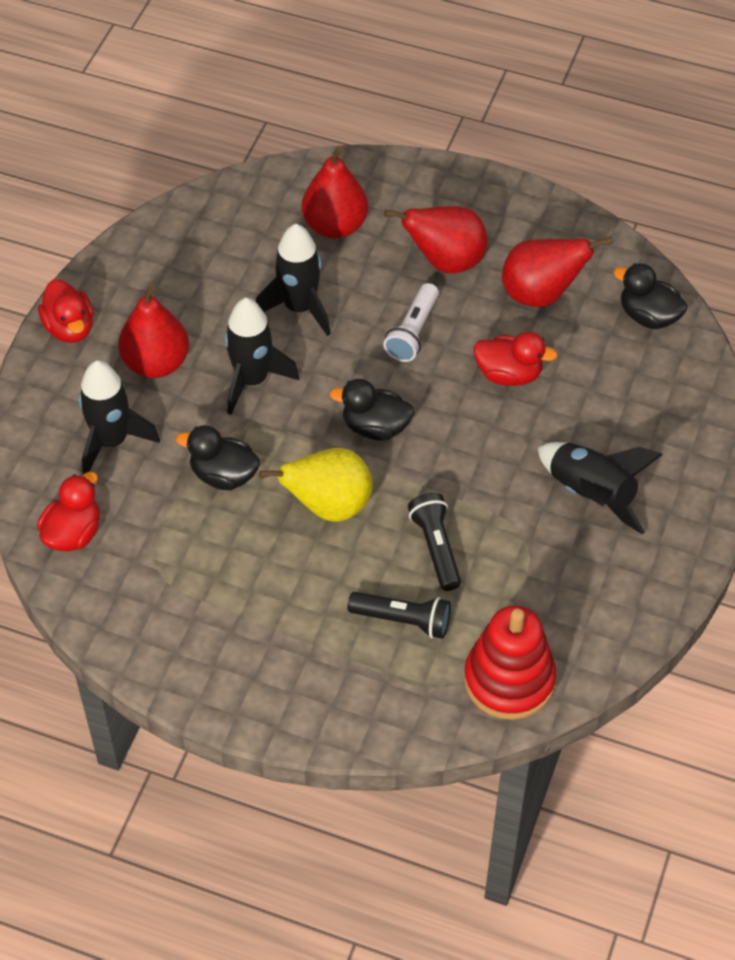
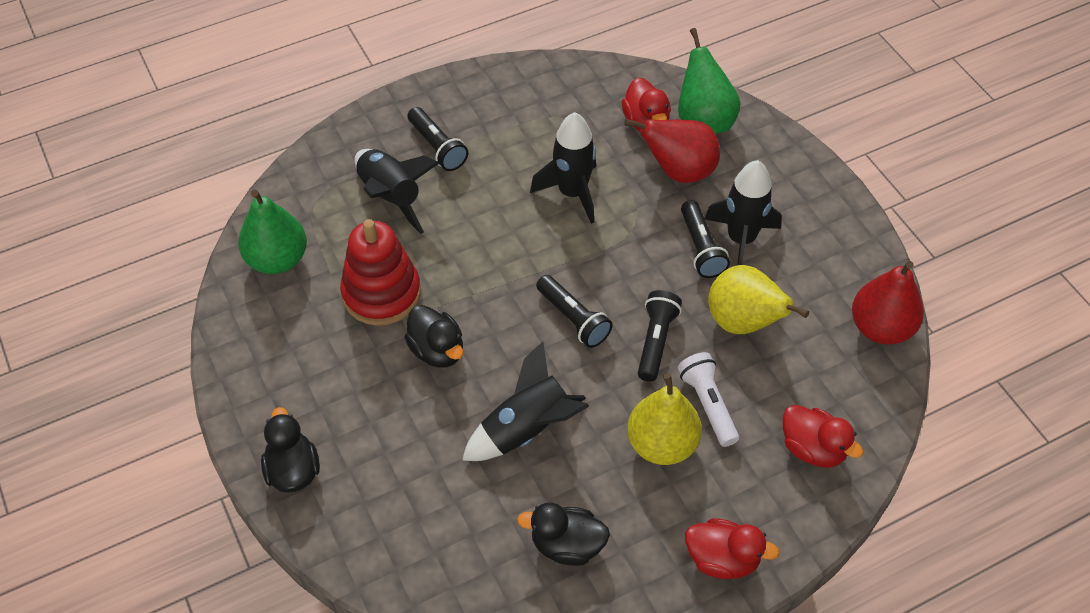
black flashlight: 2 -> 4
green pear: 0 -> 2
red pear: 4 -> 2
yellow pear: 1 -> 2

